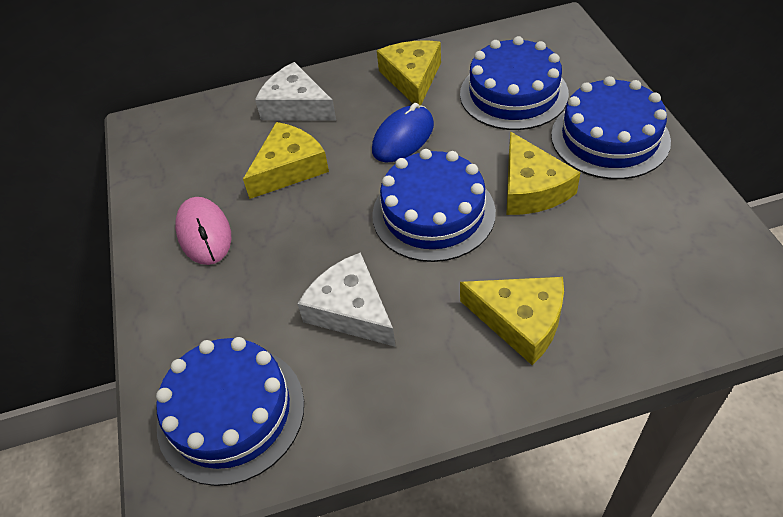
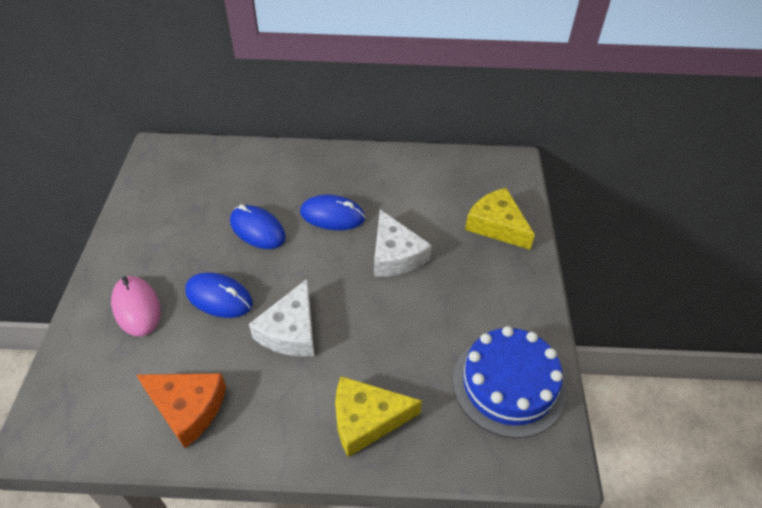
blue cake: 4 -> 1
blue mouse: 1 -> 3
orange cheese: 0 -> 1
yellow cheese: 4 -> 2

